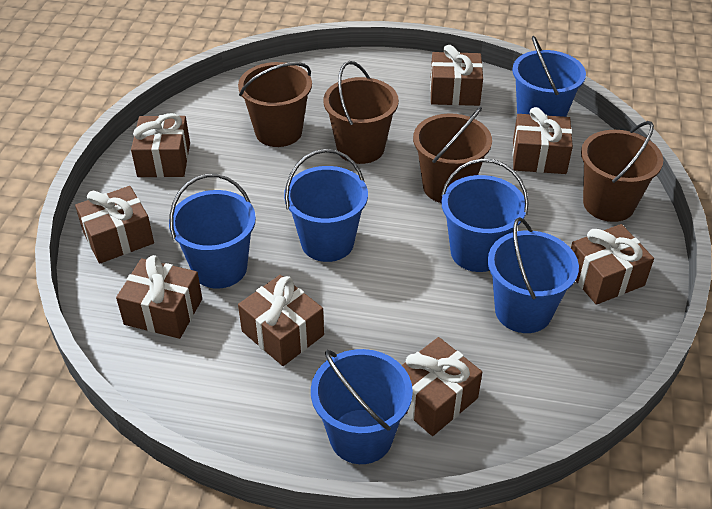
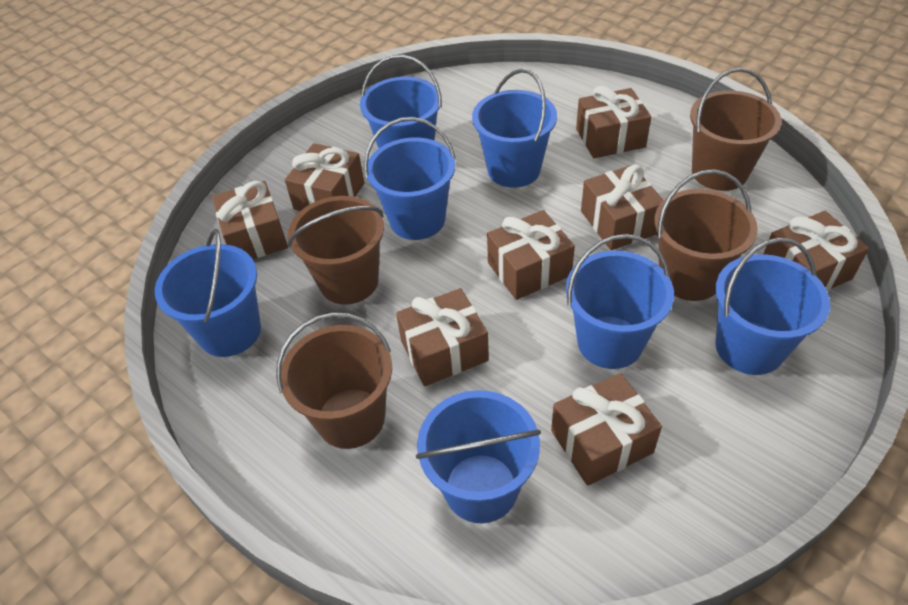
blue bucket: 6 -> 7

